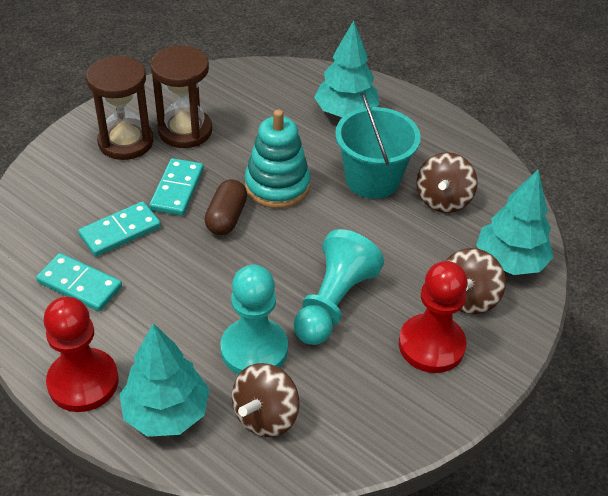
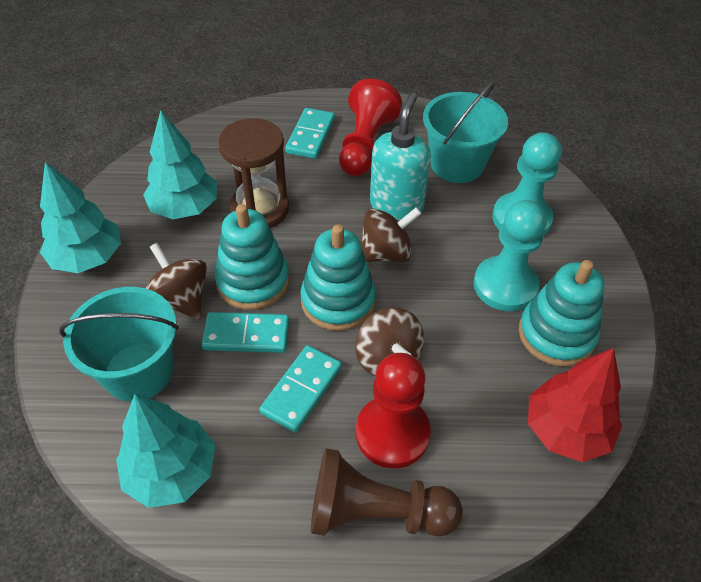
brown capsule: 1 -> 0
brown hourglass: 2 -> 1
brown pawn: 0 -> 1
red tree: 0 -> 1
turquoise bucket: 1 -> 2
turquoise soap dispenser: 0 -> 1
turquoise stacking toy: 1 -> 3

